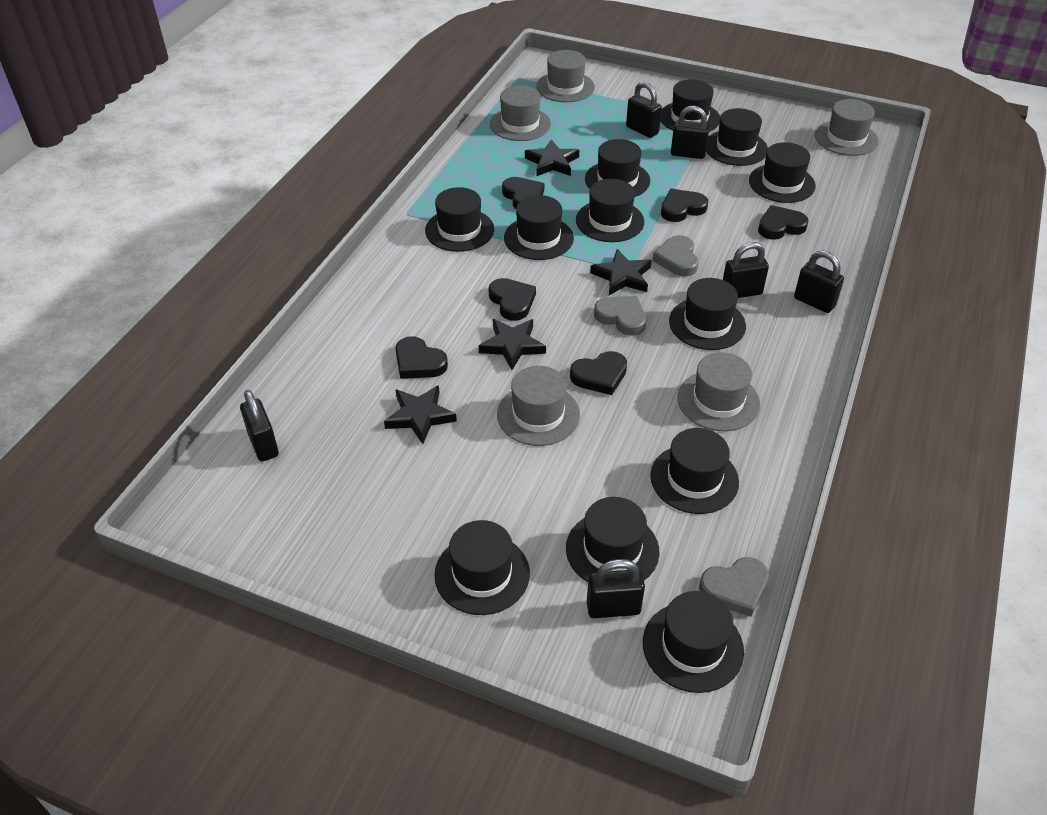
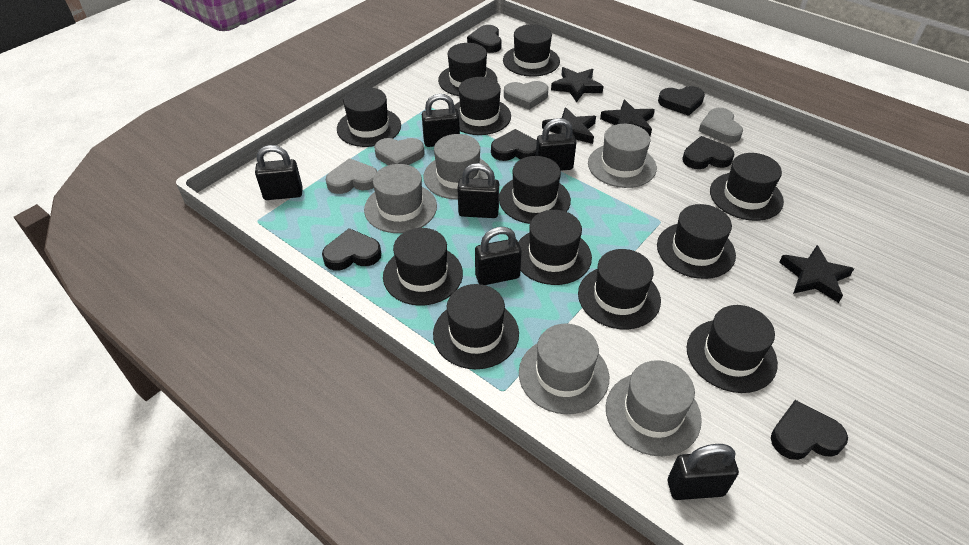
grey heart: 3 -> 4

